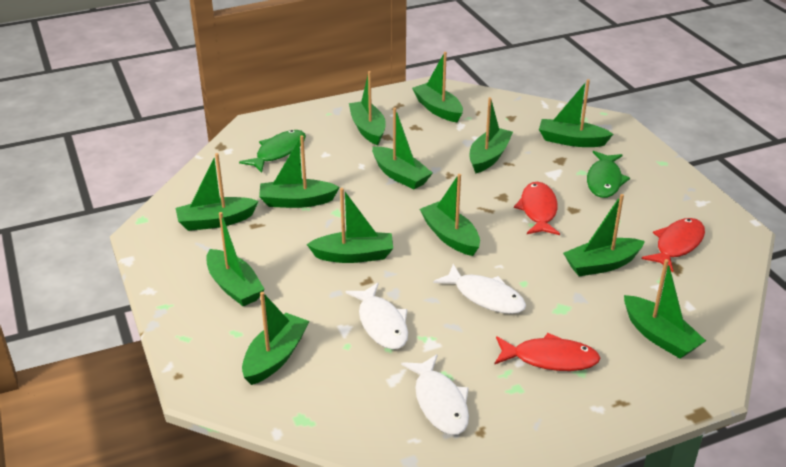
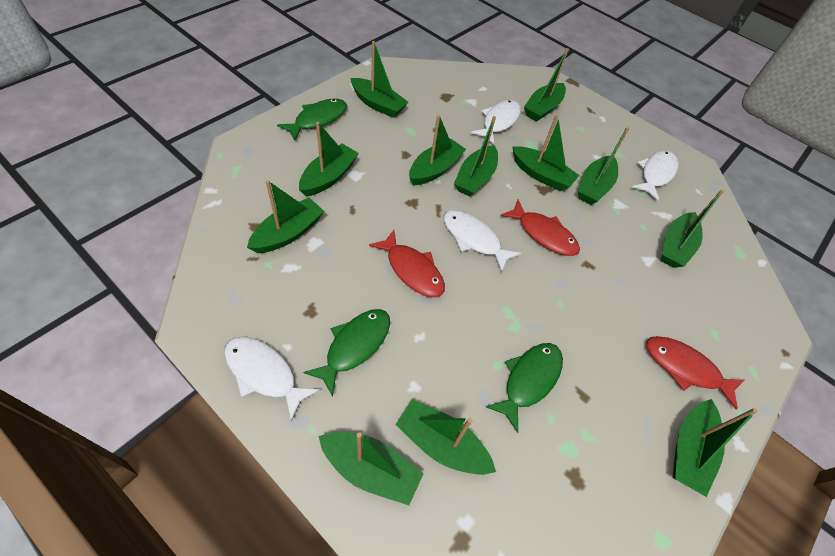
green boat: 13 -> 12
green fish: 2 -> 3
white fish: 3 -> 4

